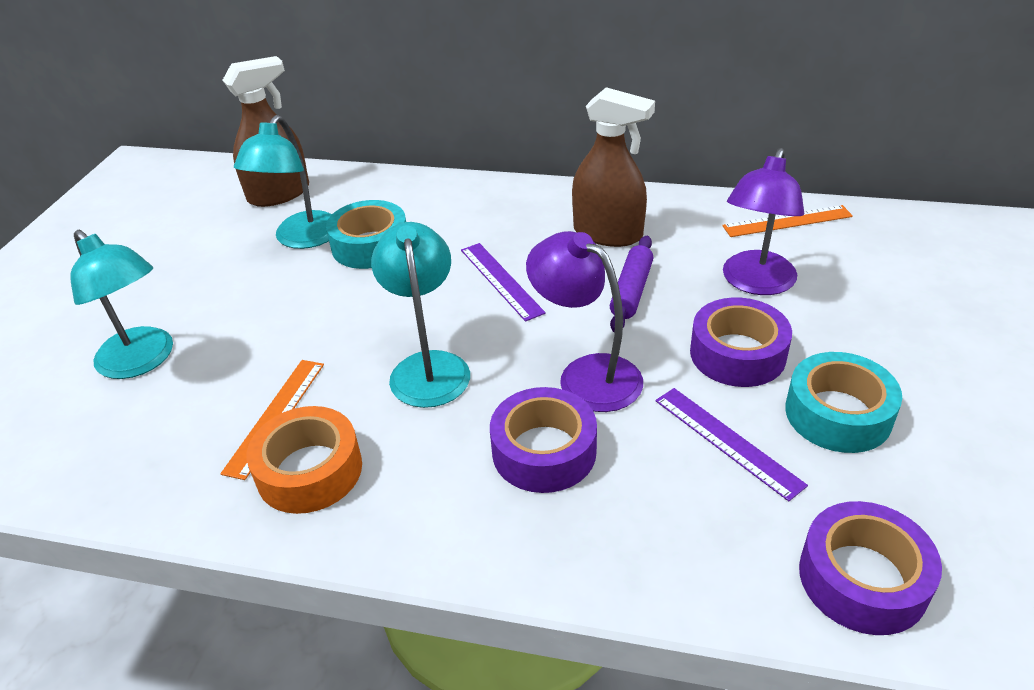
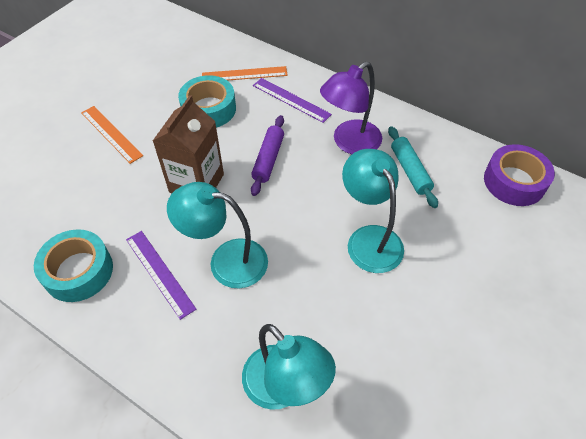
brown carton: 0 -> 1
brown spray bottle: 2 -> 0
orange tape: 1 -> 0
purple lamp: 2 -> 1
purple tape: 3 -> 1
turquoise rolling pin: 0 -> 1

